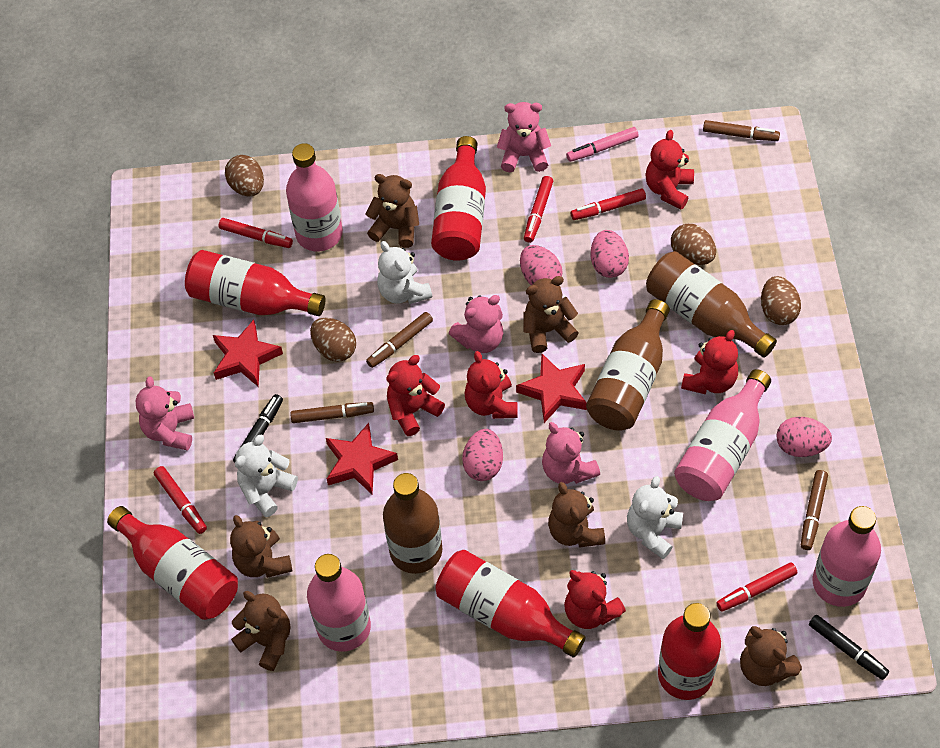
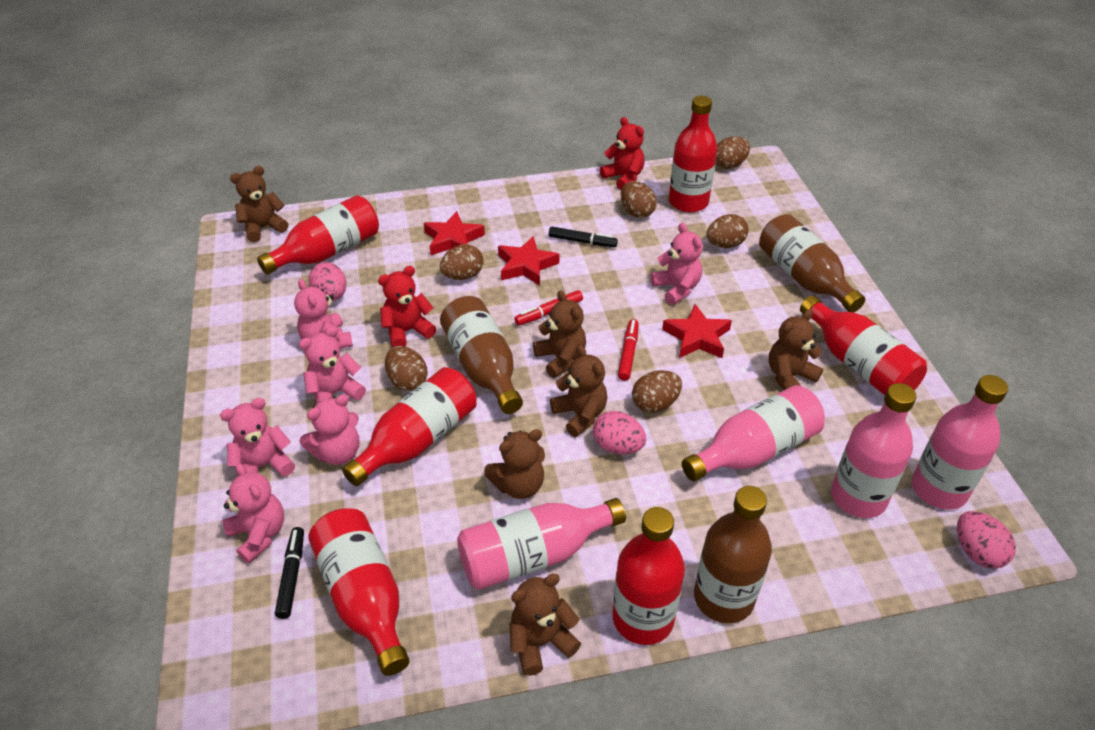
brown egg: 4 -> 6
brown marker: 4 -> 0
pink egg: 4 -> 3
pink marker: 1 -> 0
pink teddy bear: 4 -> 6
red bottle: 5 -> 6
red marker: 5 -> 2
red teddy bear: 5 -> 2
white teddy bear: 3 -> 0

